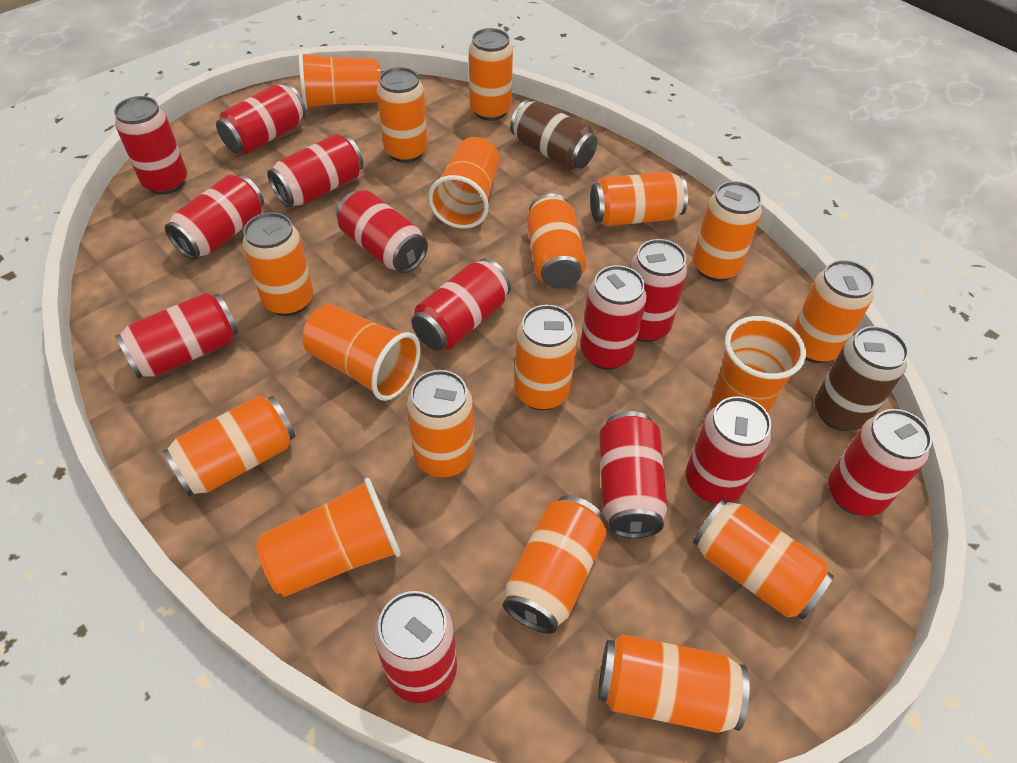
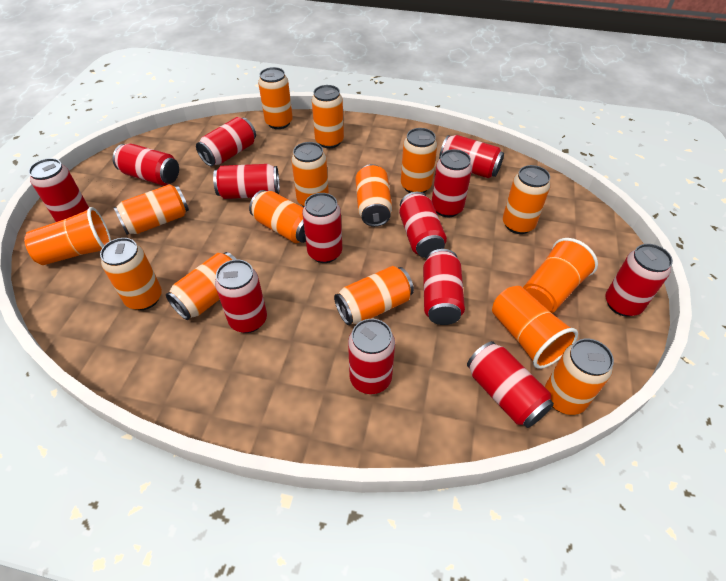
brown can: 2 -> 0
orange can: 13 -> 12
orange cup: 5 -> 3

